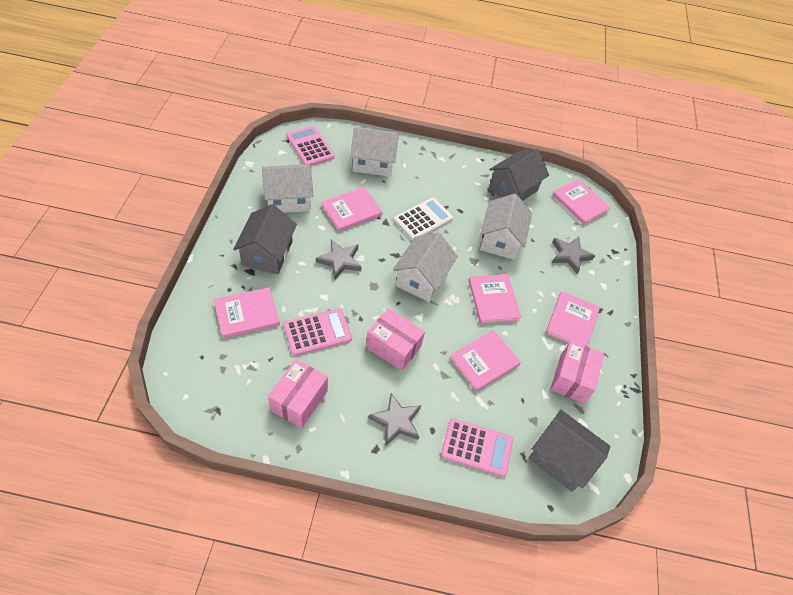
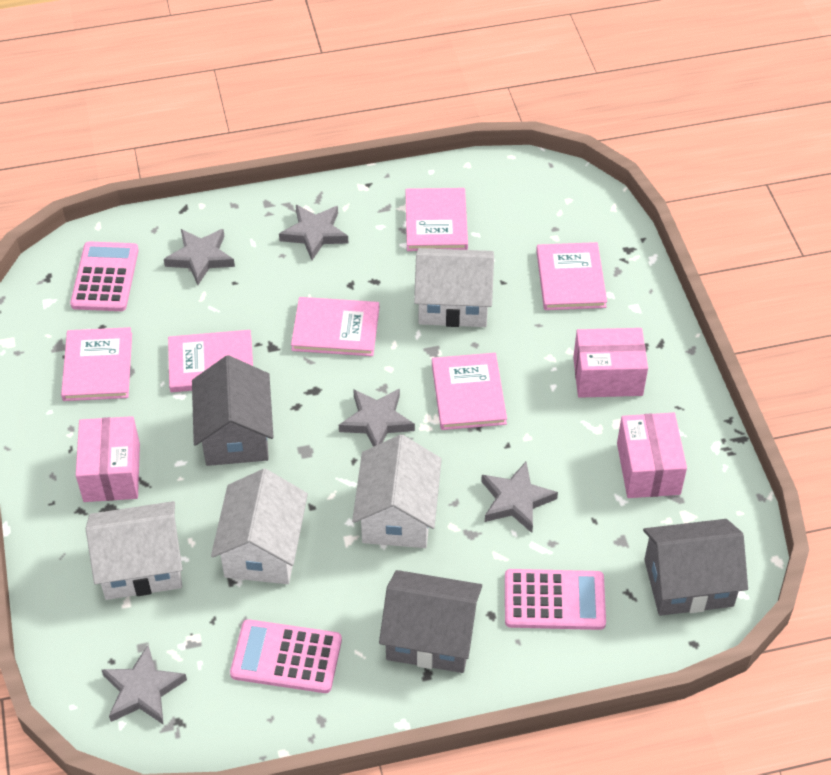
grey star: 3 -> 5
white calculator: 1 -> 0

